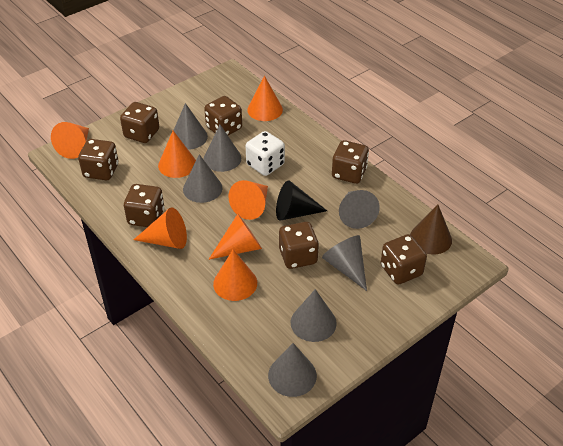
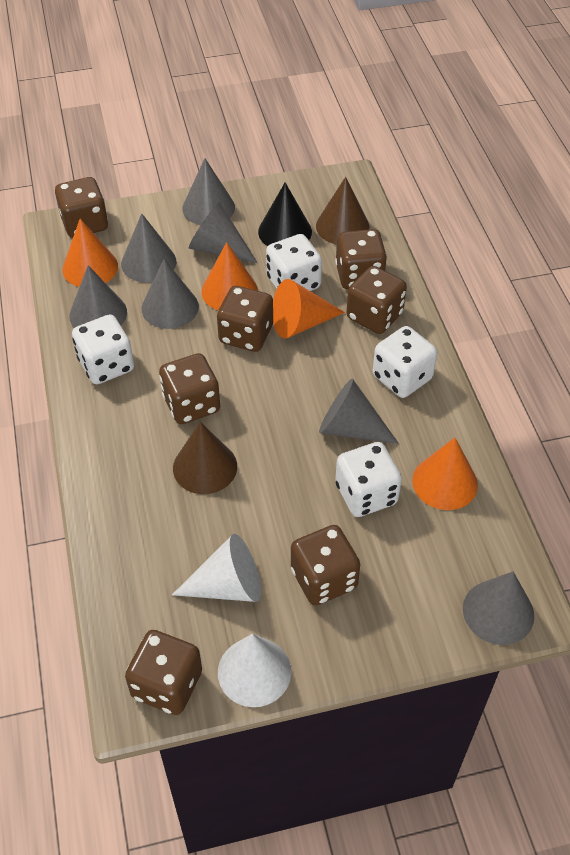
brown cone: 1 -> 2
orange cone: 7 -> 4
white cone: 0 -> 2
white dice: 1 -> 4

